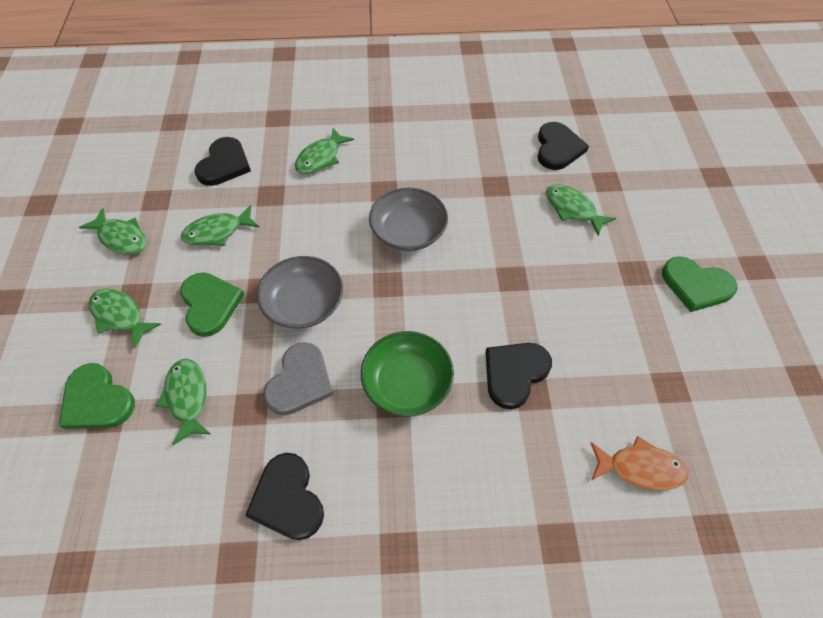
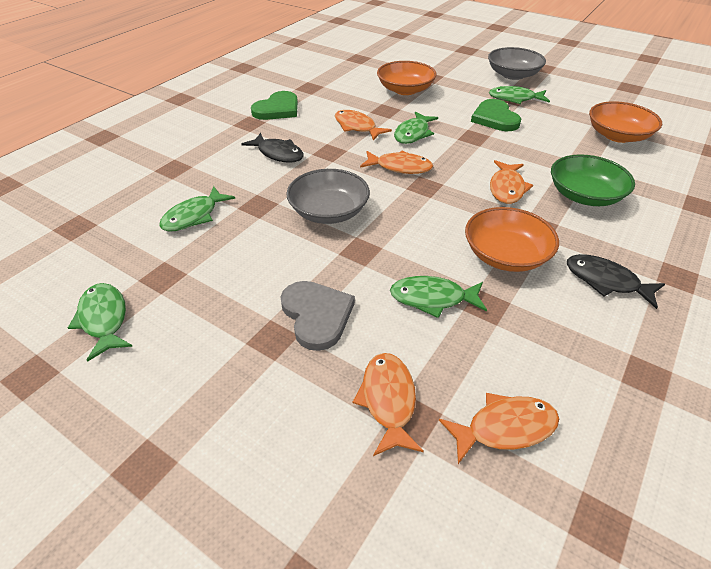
black fish: 0 -> 2
black heart: 4 -> 0
green fish: 6 -> 5
green heart: 3 -> 2
orange bowl: 0 -> 3
orange fish: 1 -> 5

